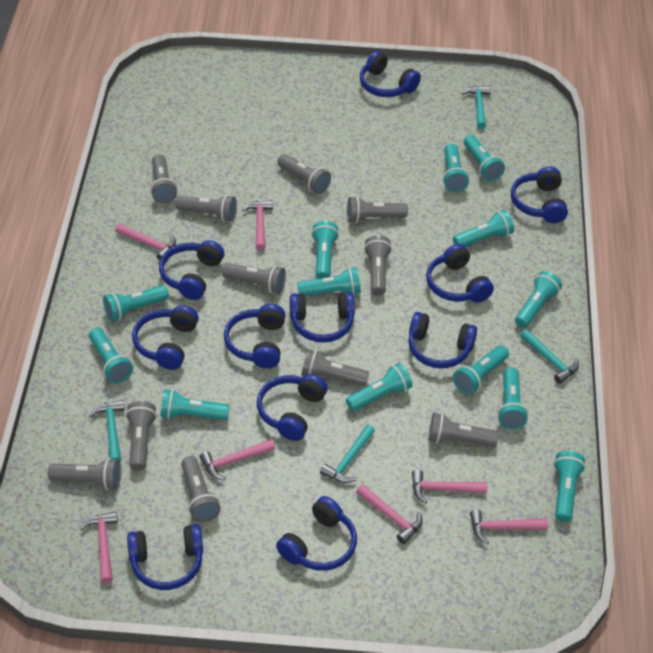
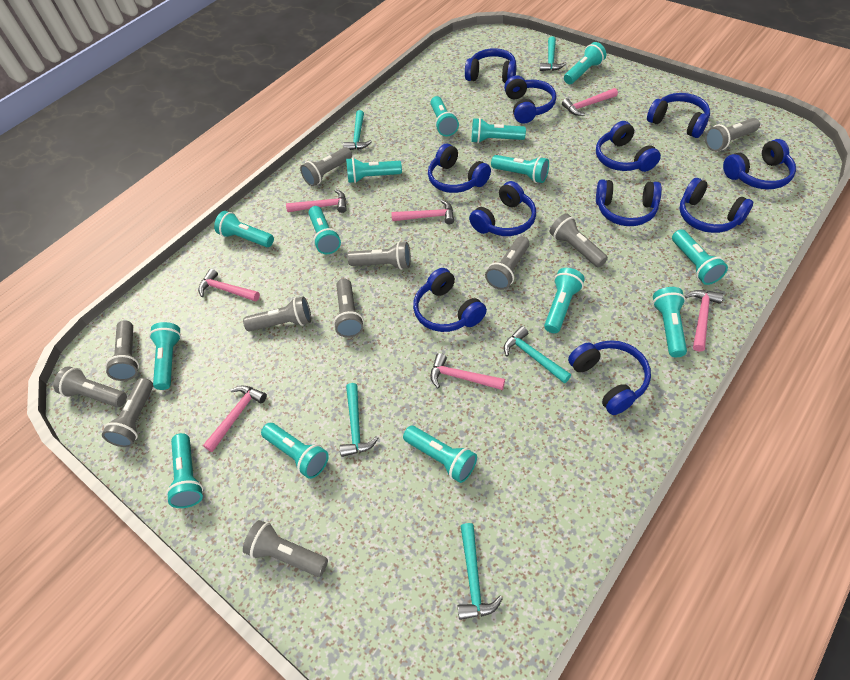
turquoise flashlight: 13 -> 14
turquoise hammer: 4 -> 5

